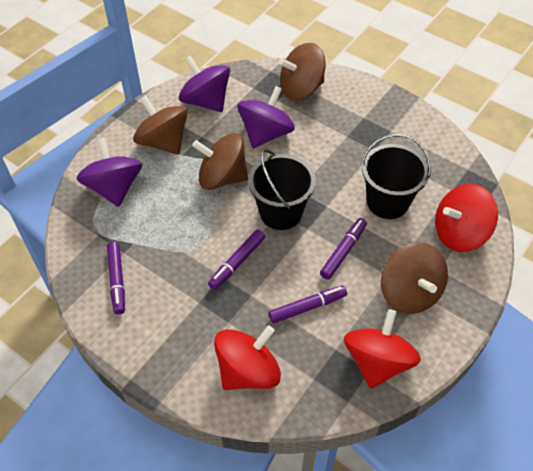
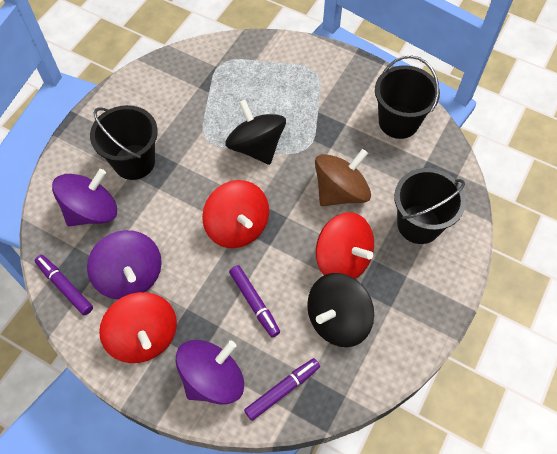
black bucket: 2 -> 3
black spinning top: 0 -> 2
brown spinning top: 4 -> 1
purple marker: 4 -> 3

